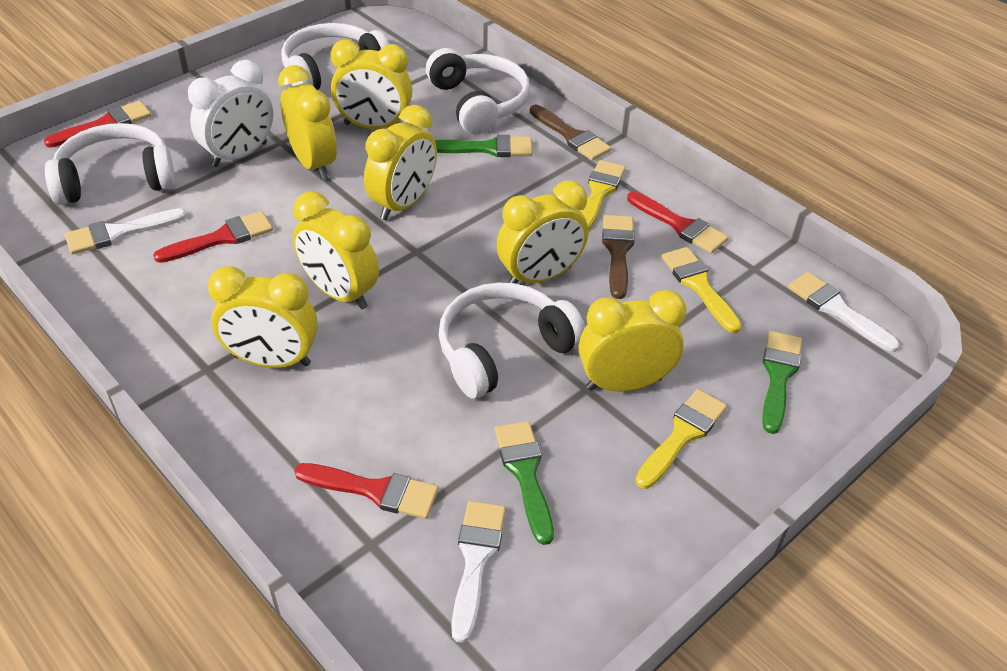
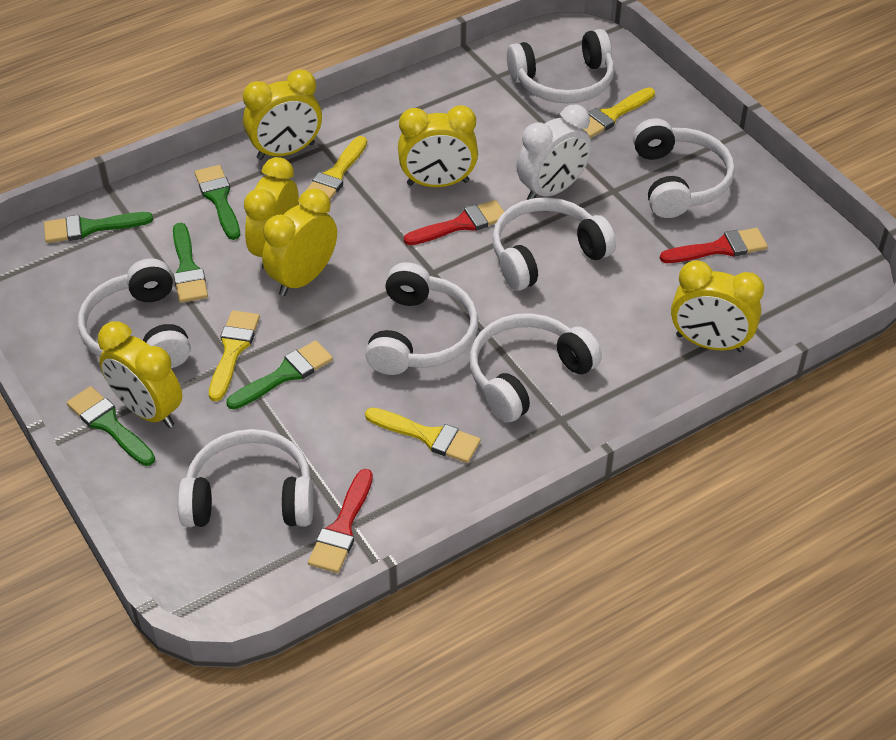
brown brush: 2 -> 0
green brush: 3 -> 5
red brush: 4 -> 3
white brush: 3 -> 0
white headphones: 4 -> 7
yellow brush: 3 -> 4
yellow clock: 7 -> 6

